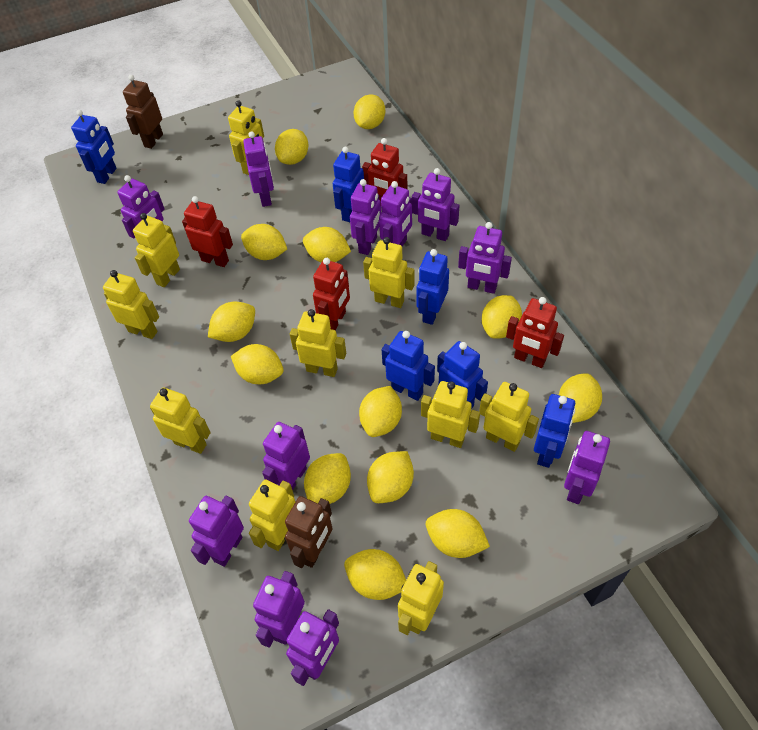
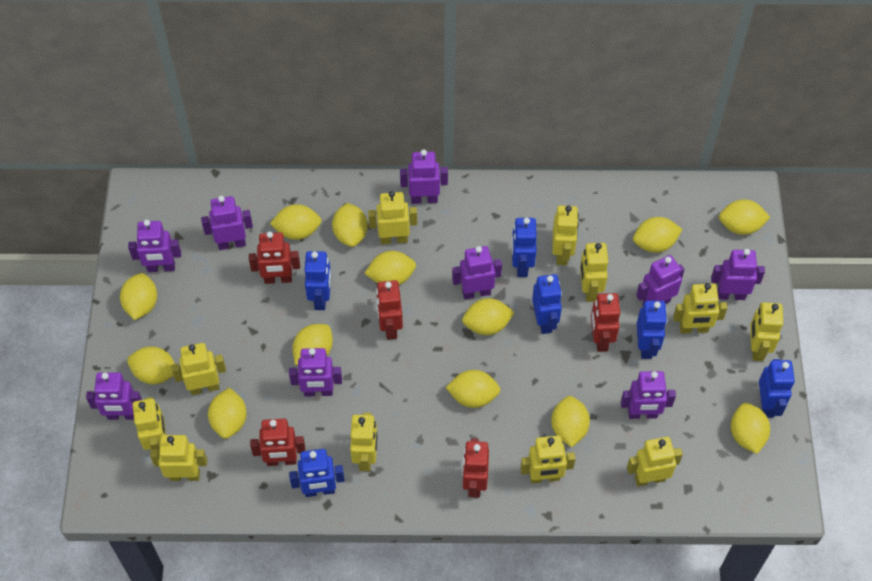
brown robot: 2 -> 0
purple robot: 11 -> 9
red robot: 4 -> 5
yellow robot: 10 -> 11

